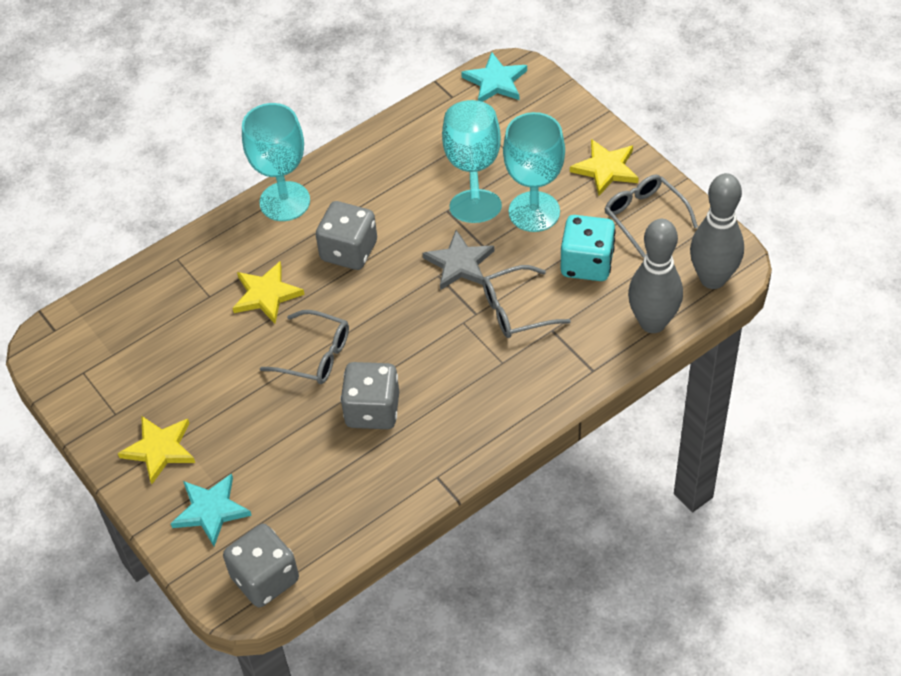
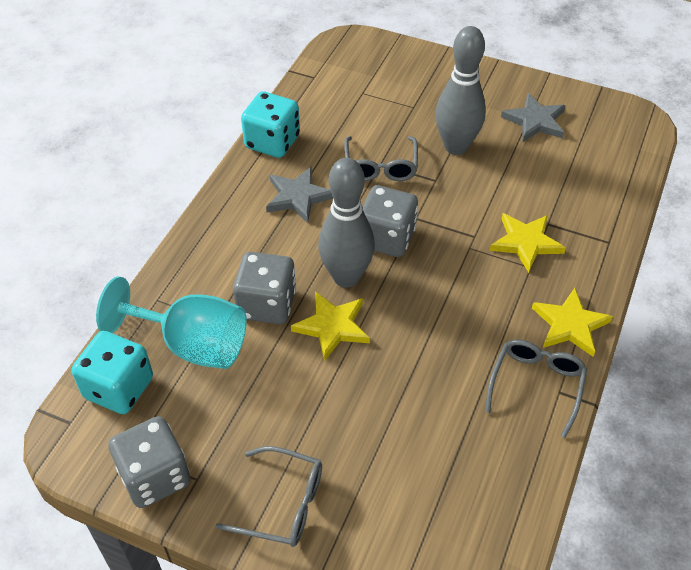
grey star: 1 -> 2
turquoise dice: 1 -> 2
turquoise goblet: 3 -> 1
turquoise star: 2 -> 0

